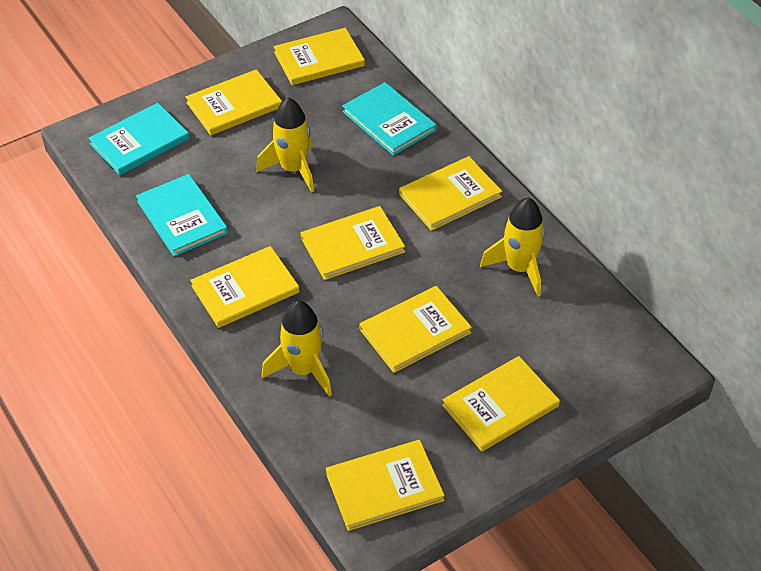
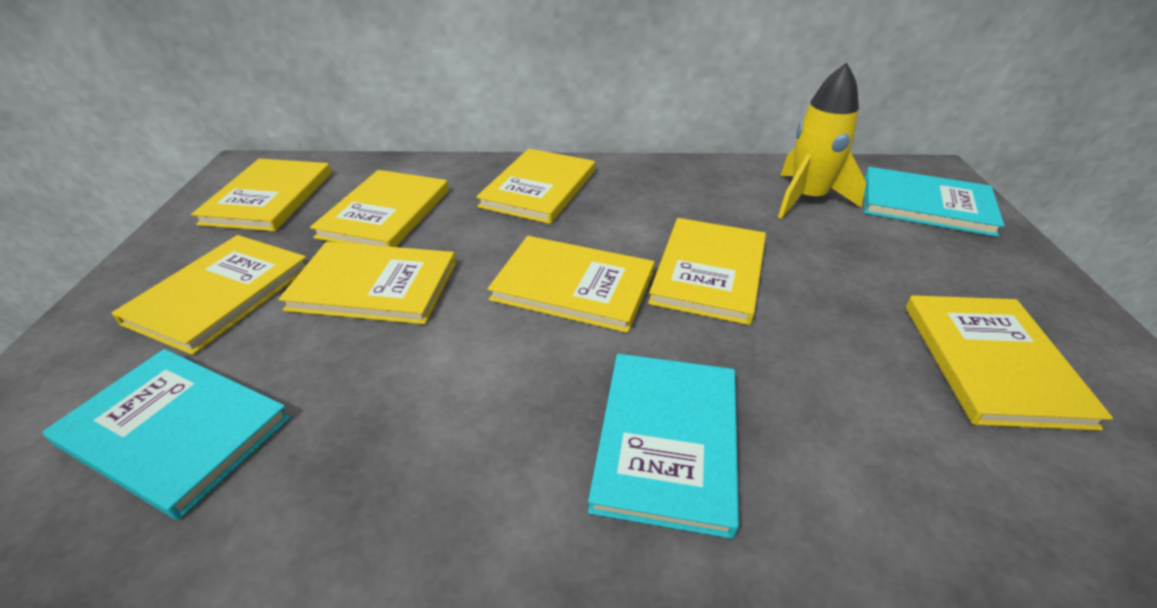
yellow rocket: 3 -> 1

